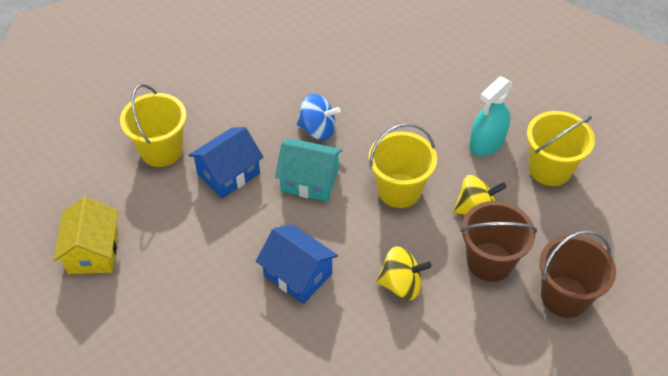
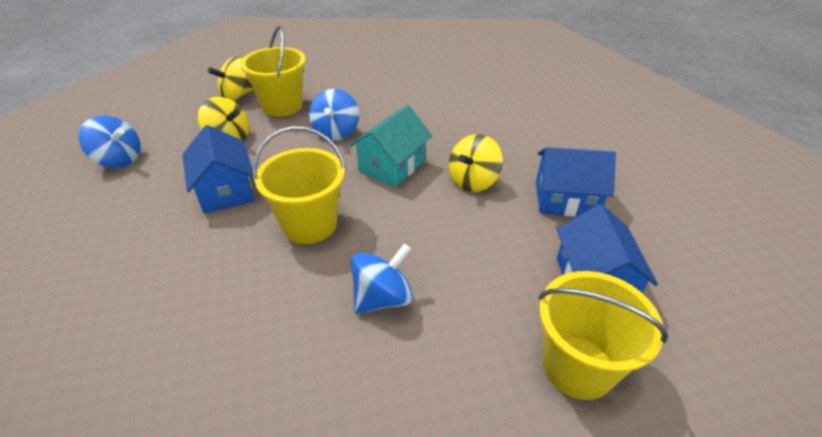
blue house: 2 -> 3
blue spinning top: 1 -> 3
brown bucket: 2 -> 0
turquoise spray bottle: 1 -> 0
yellow house: 1 -> 0
yellow spinning top: 2 -> 3

